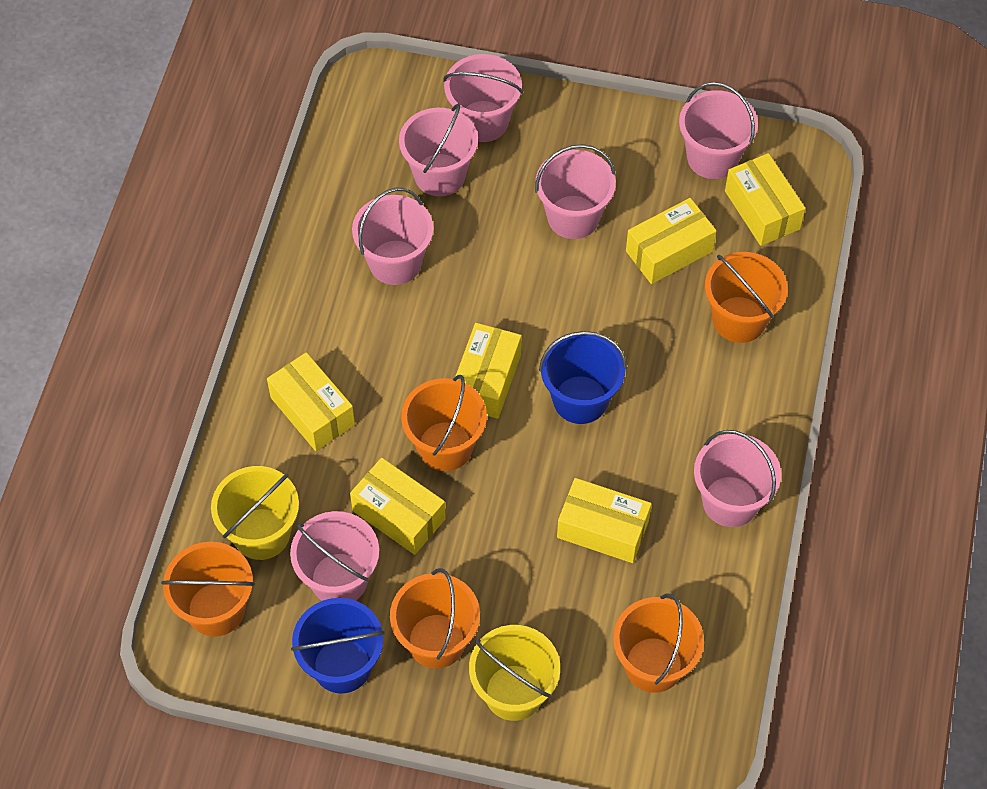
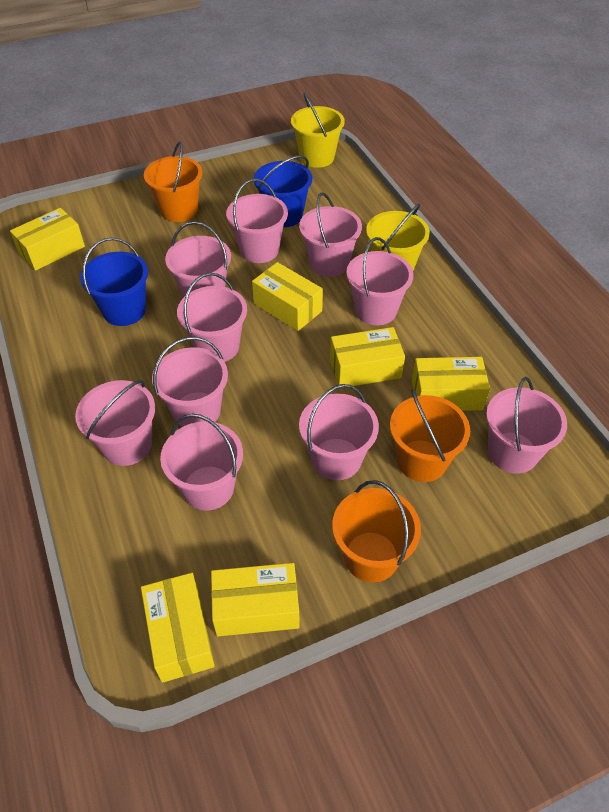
orange bucket: 5 -> 3
pink bucket: 7 -> 10

